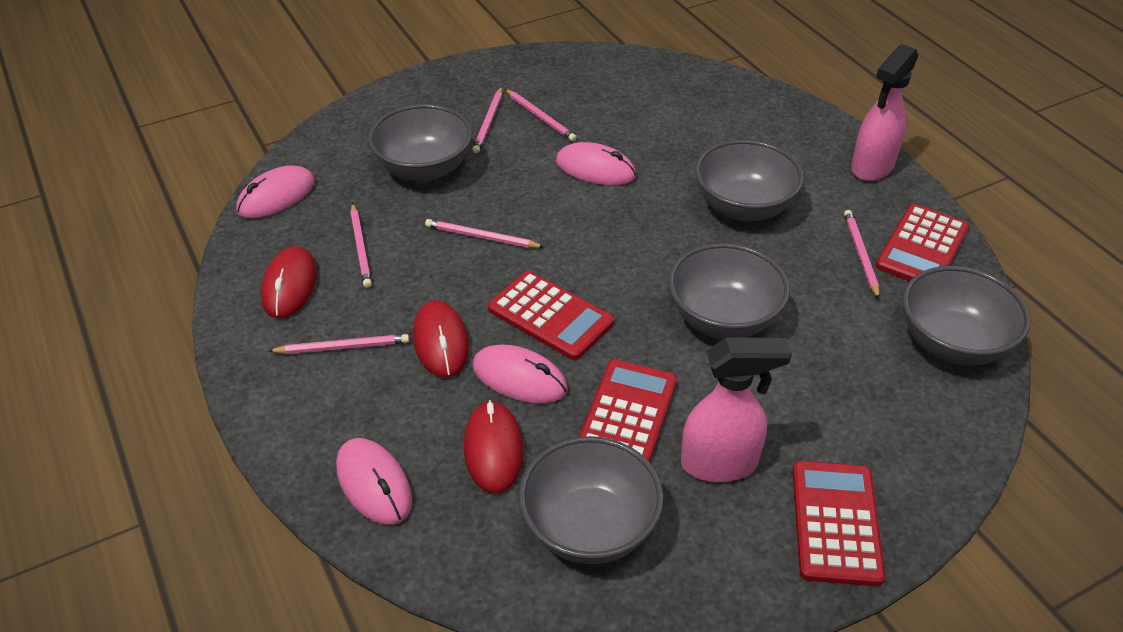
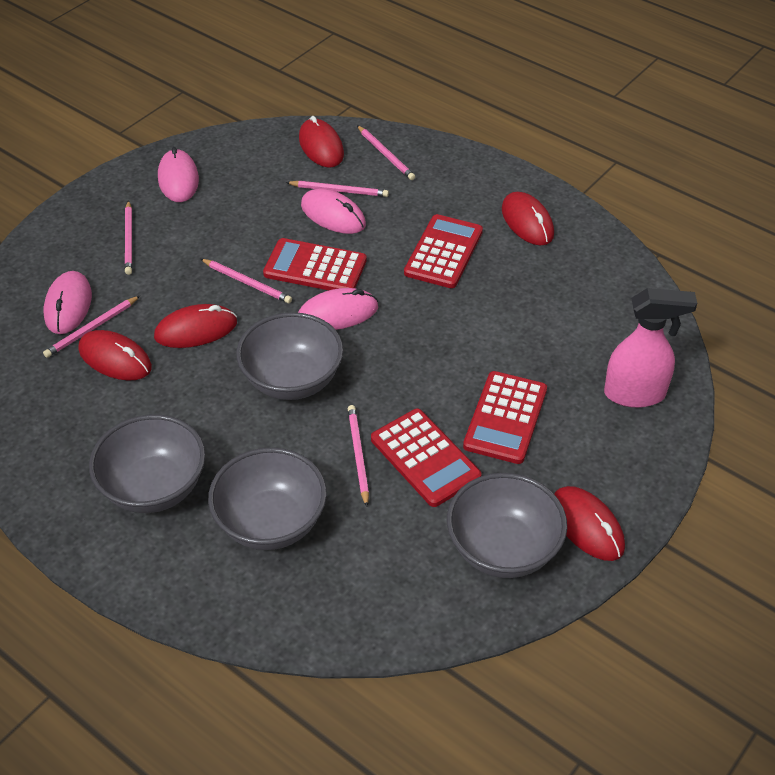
grey bowl: 5 -> 4
pink spray bottle: 2 -> 1
red mouse: 3 -> 5

